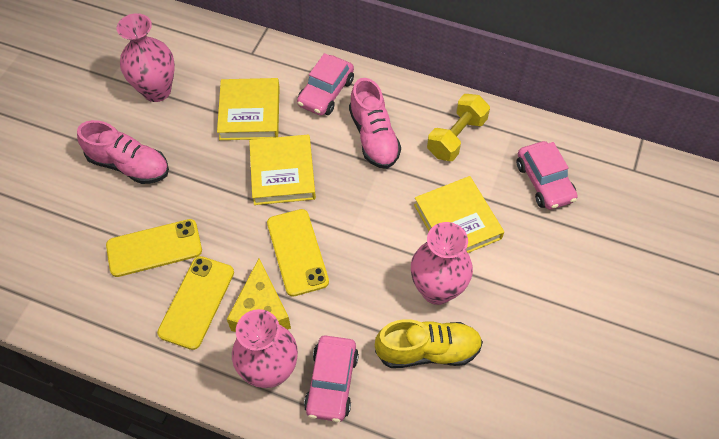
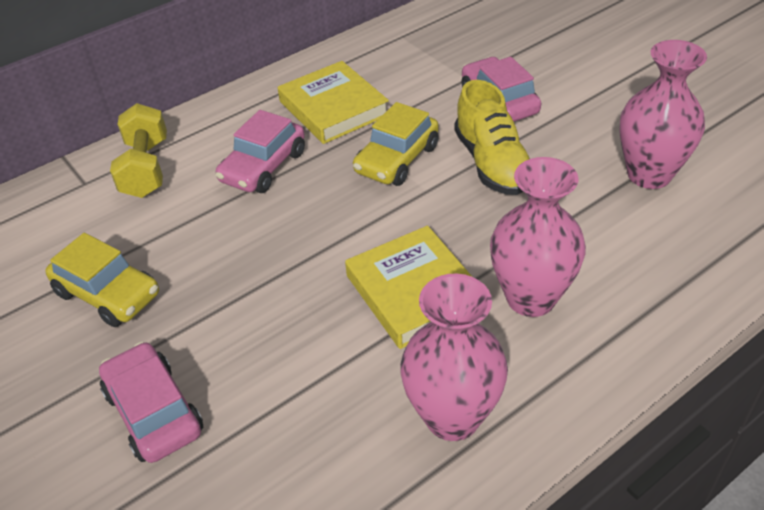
pink shoe: 2 -> 0
yellow book: 3 -> 2
yellow car: 0 -> 2
yellow cheese: 1 -> 0
yellow phone: 3 -> 0

